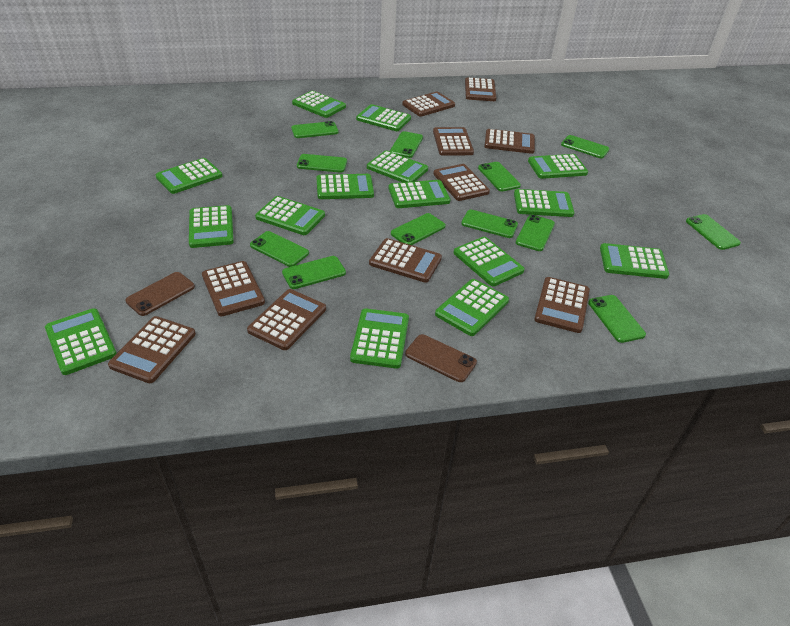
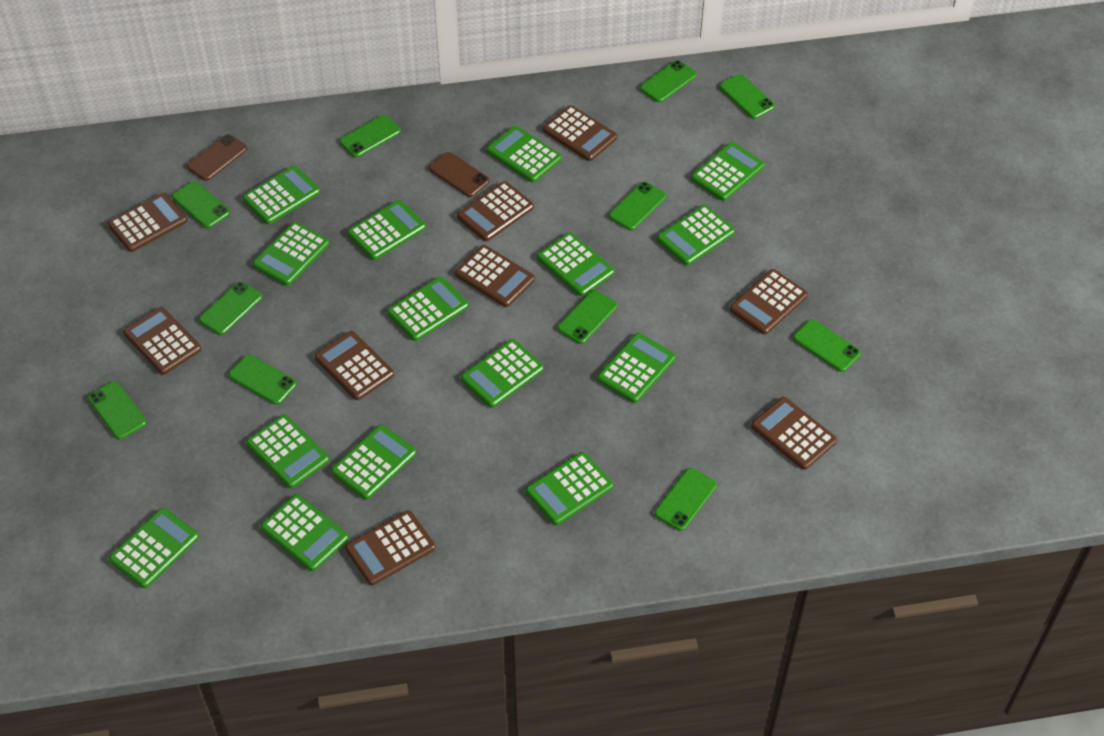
brown calculator: 10 -> 9
green phone: 12 -> 11

